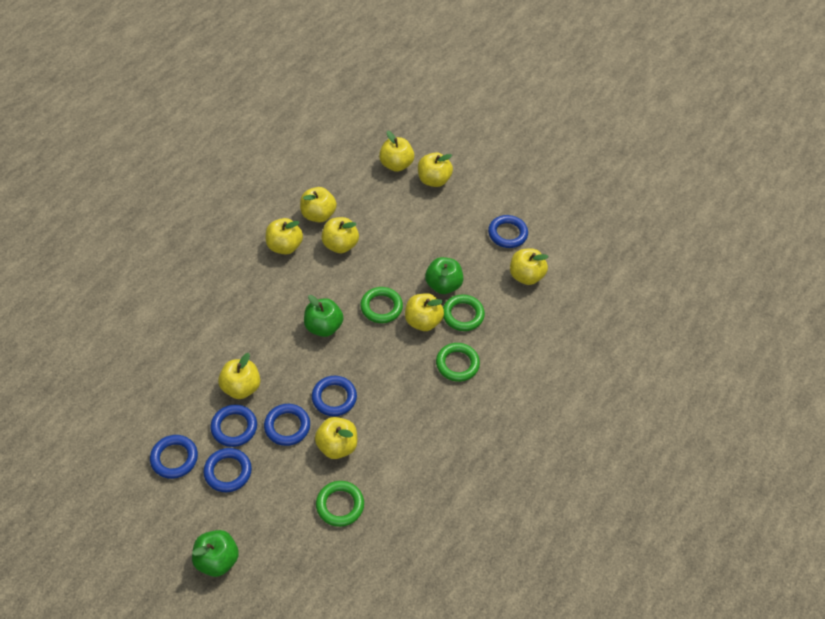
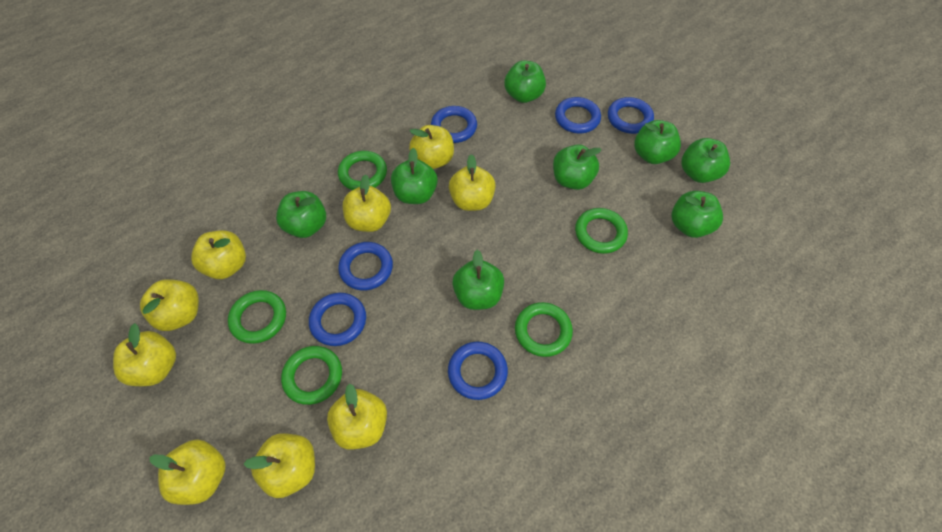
green apple: 3 -> 8
green ring: 4 -> 5

